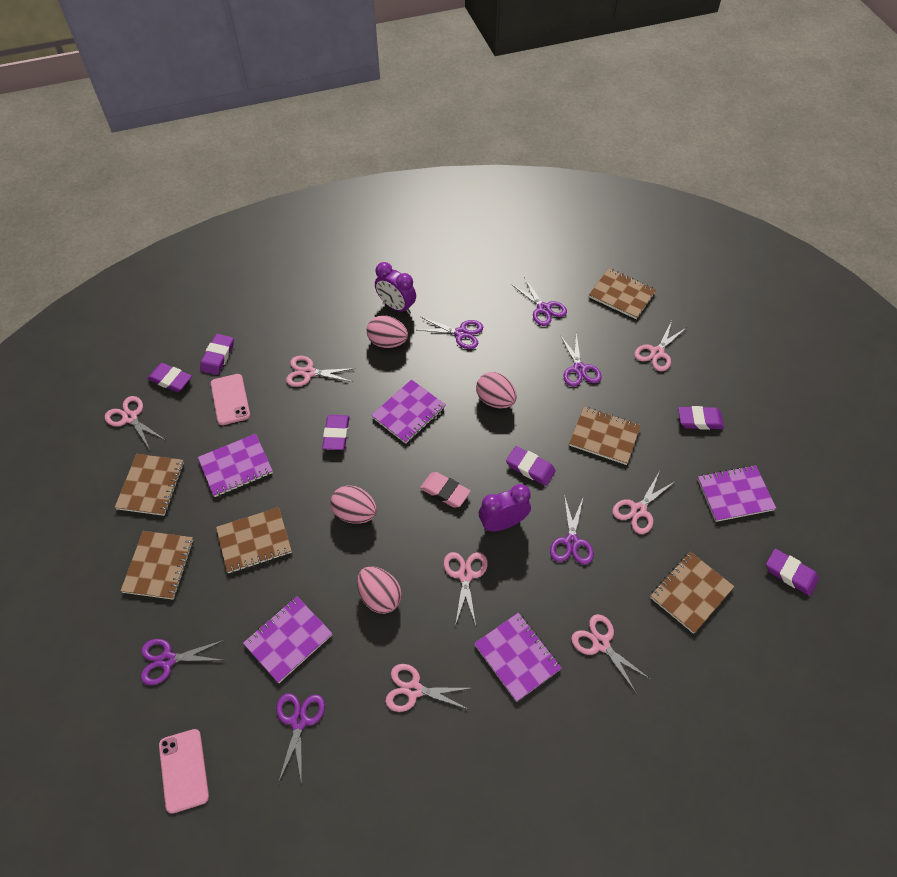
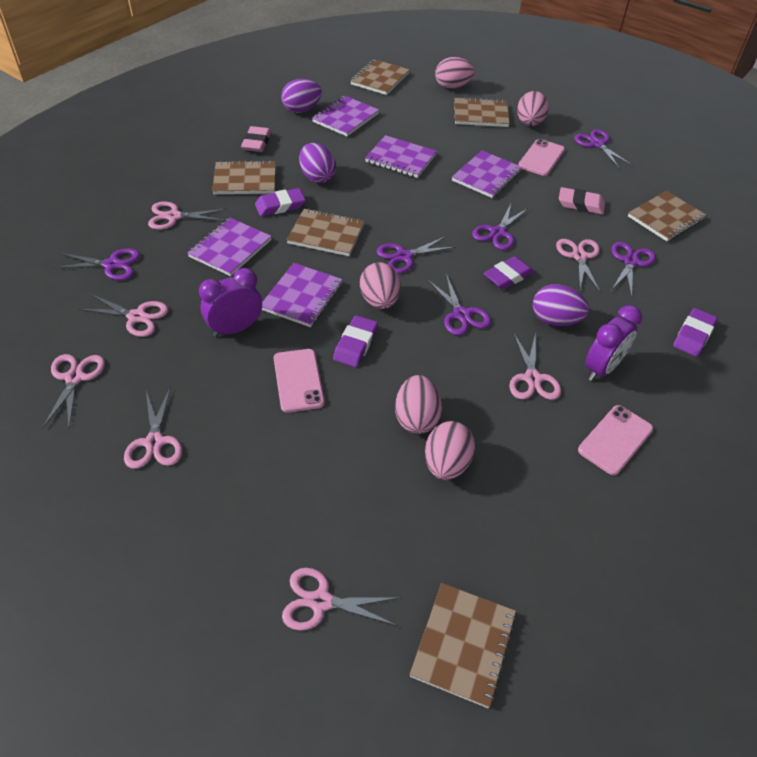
pink egg: 4 -> 5
pink eraser: 1 -> 2
pink phone: 2 -> 3
purple egg: 0 -> 3
purple eraser: 6 -> 4

